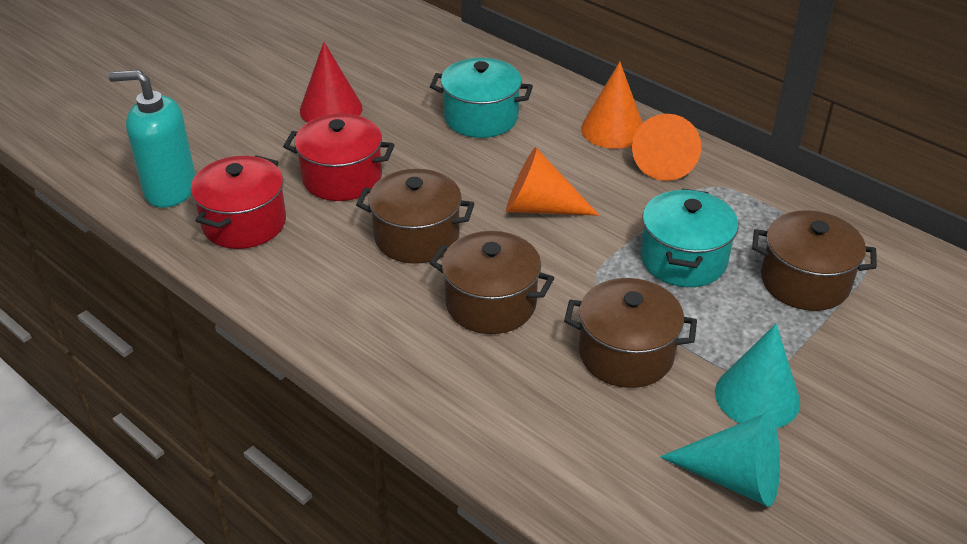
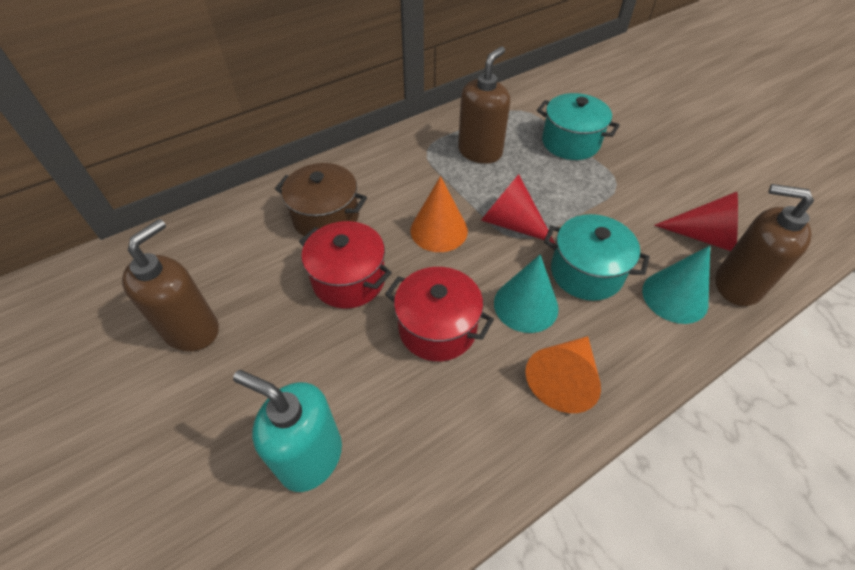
brown pot: 4 -> 1
brown soap dispenser: 0 -> 3
orange cone: 3 -> 2
red cone: 1 -> 2

